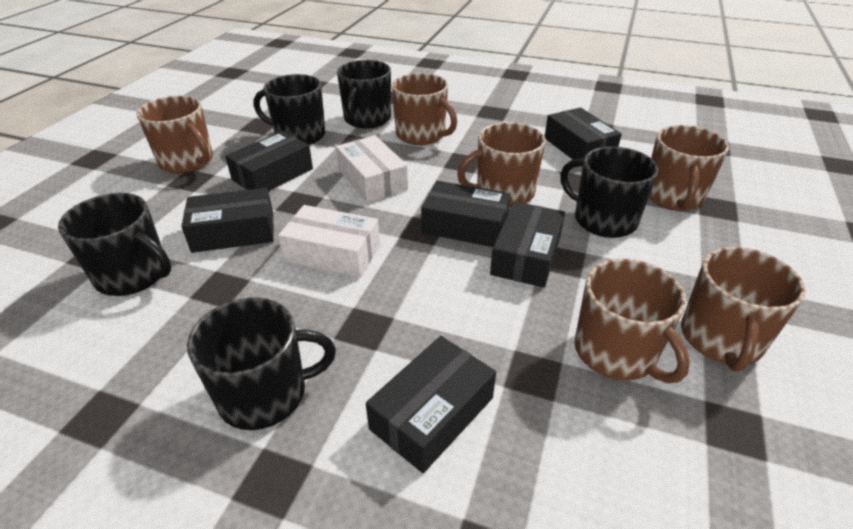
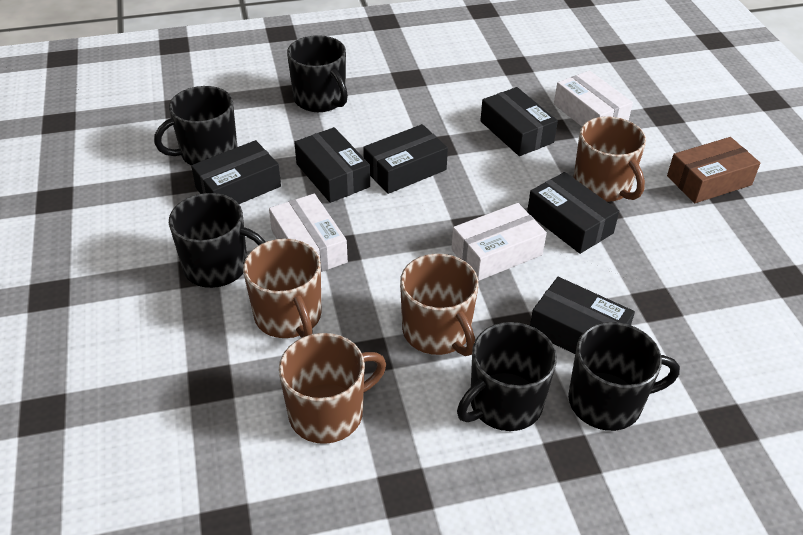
brown box: 0 -> 1
brown mug: 6 -> 4
white box: 2 -> 3

